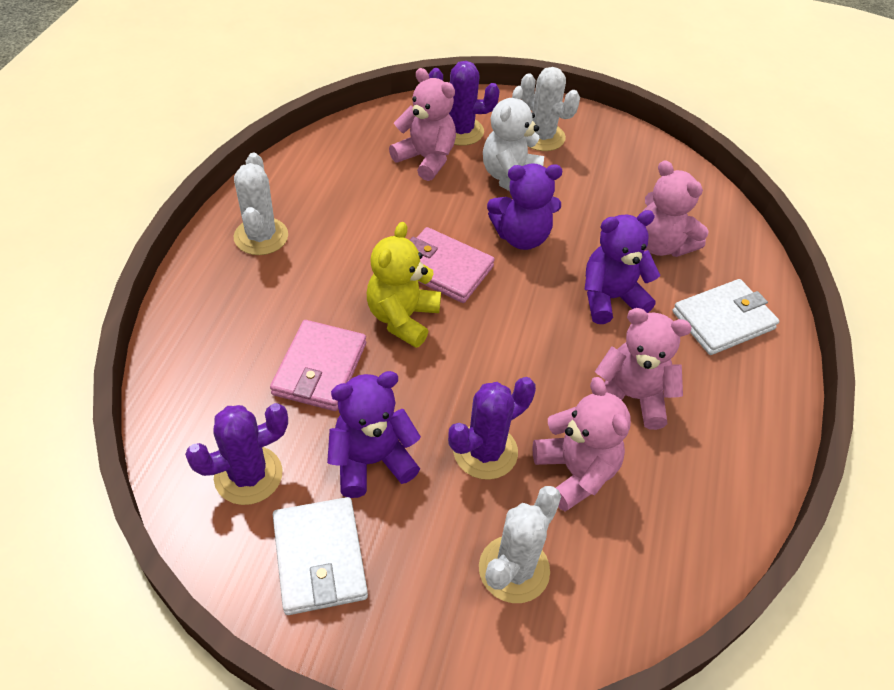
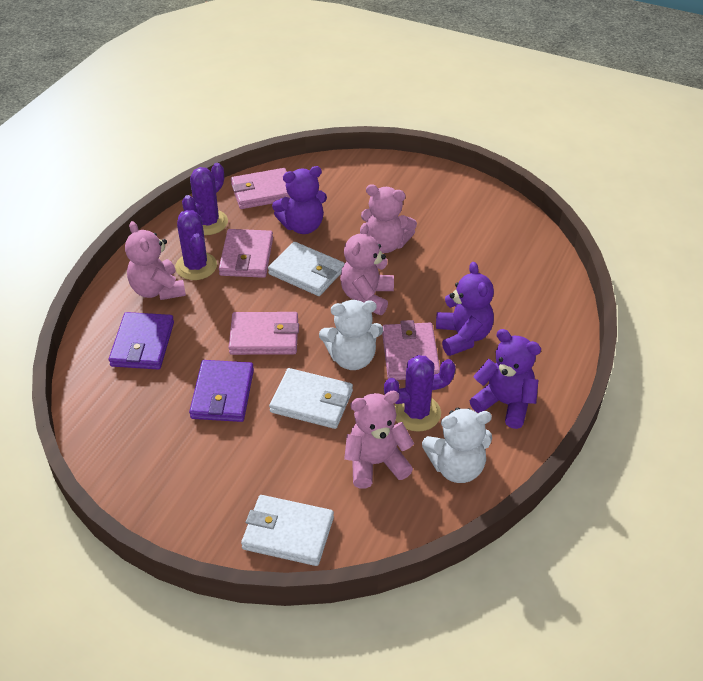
pink wallet: 2 -> 4
purple wallet: 0 -> 2
white cactus: 3 -> 0
white teddy bear: 1 -> 2
white wallet: 2 -> 3
yellow teddy bear: 1 -> 0

